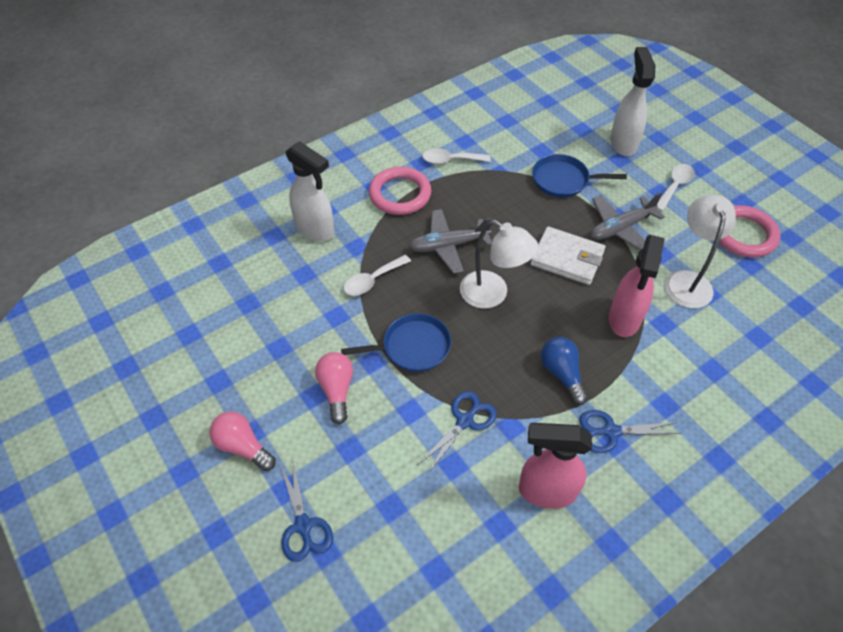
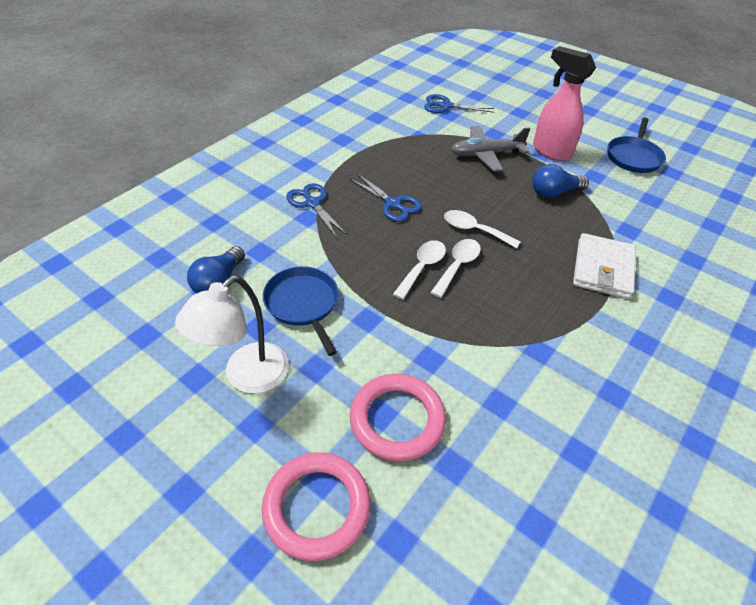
blue light bulb: 1 -> 2
grey plane: 2 -> 1
pink light bulb: 2 -> 0
pink spray bottle: 2 -> 1
white lamp: 2 -> 1
white spray bottle: 2 -> 0

